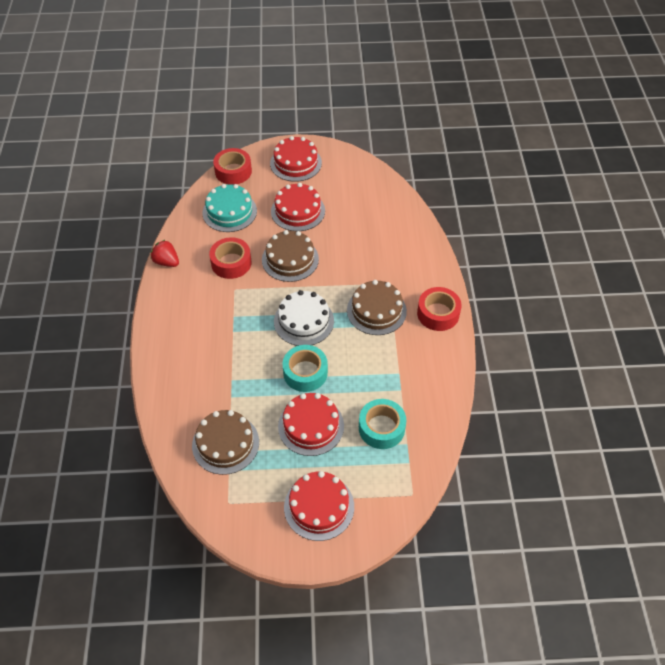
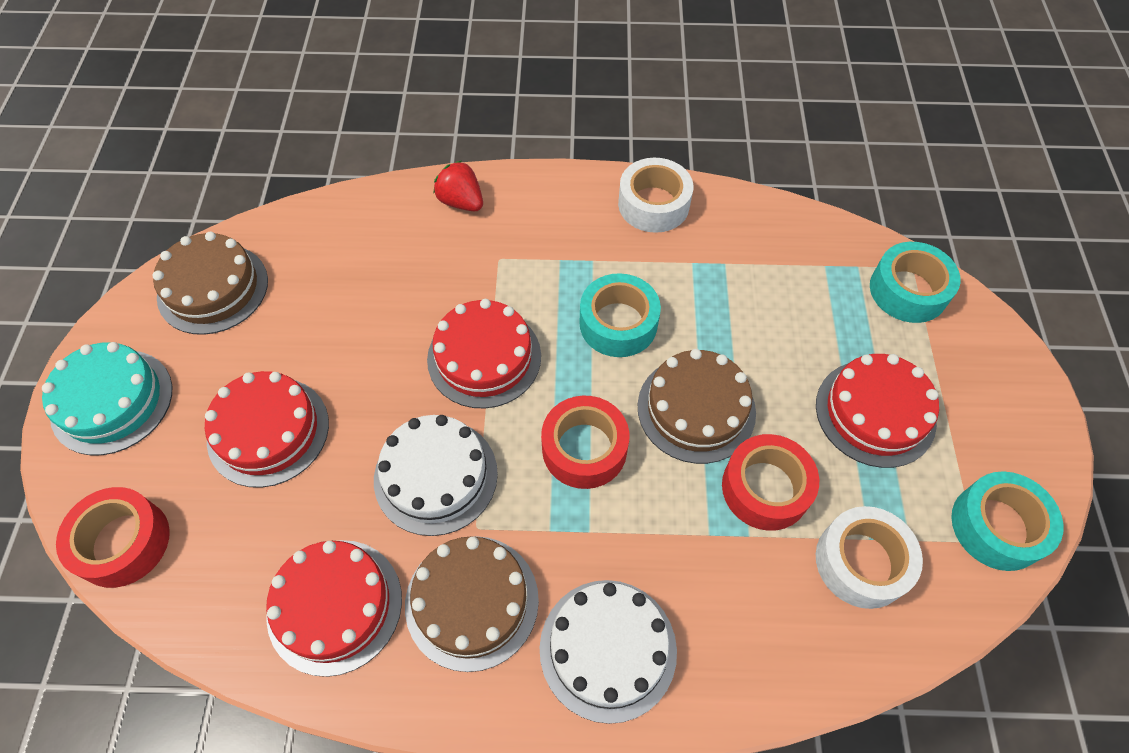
turquoise tape: 2 -> 3
white cake: 1 -> 2
white tape: 0 -> 2

